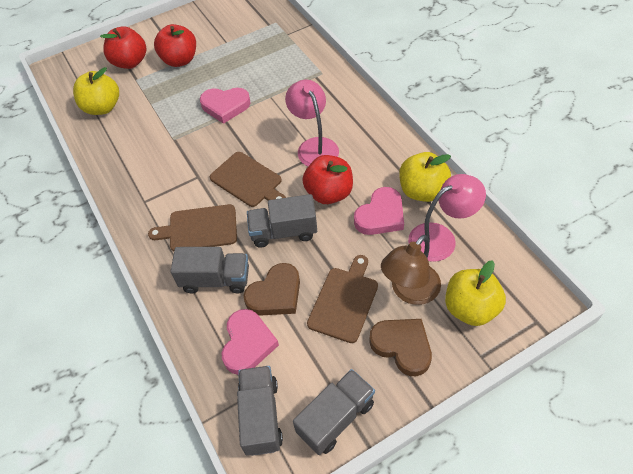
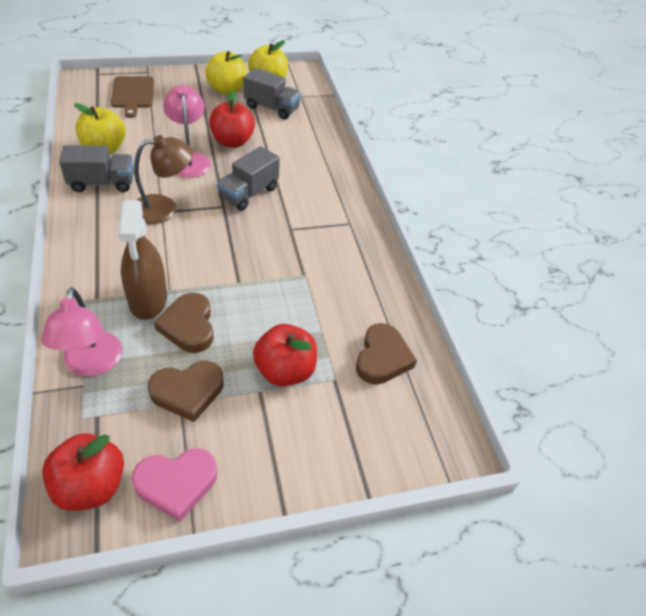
brown cutting board: 3 -> 1
brown heart: 2 -> 3
brown spray bottle: 0 -> 1
grey truck: 4 -> 3
pink heart: 3 -> 1

